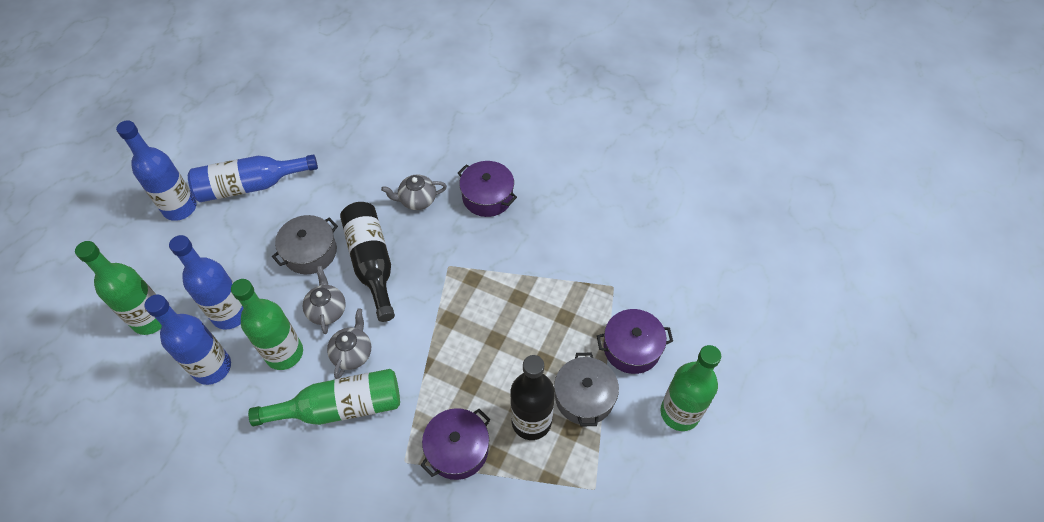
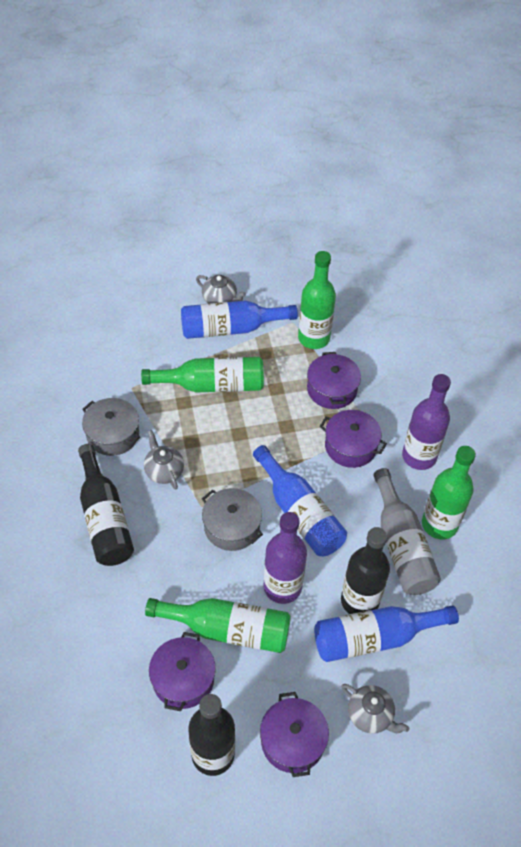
black bottle: 2 -> 3
blue bottle: 4 -> 3
grey bottle: 0 -> 1
purple bottle: 0 -> 2
purple pot: 3 -> 4

